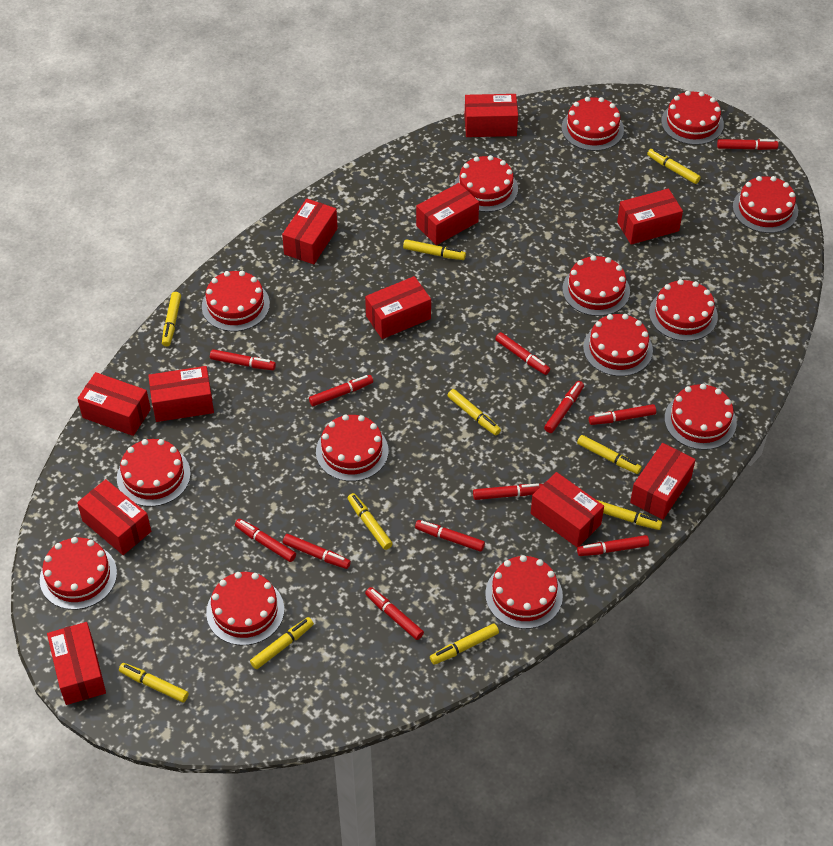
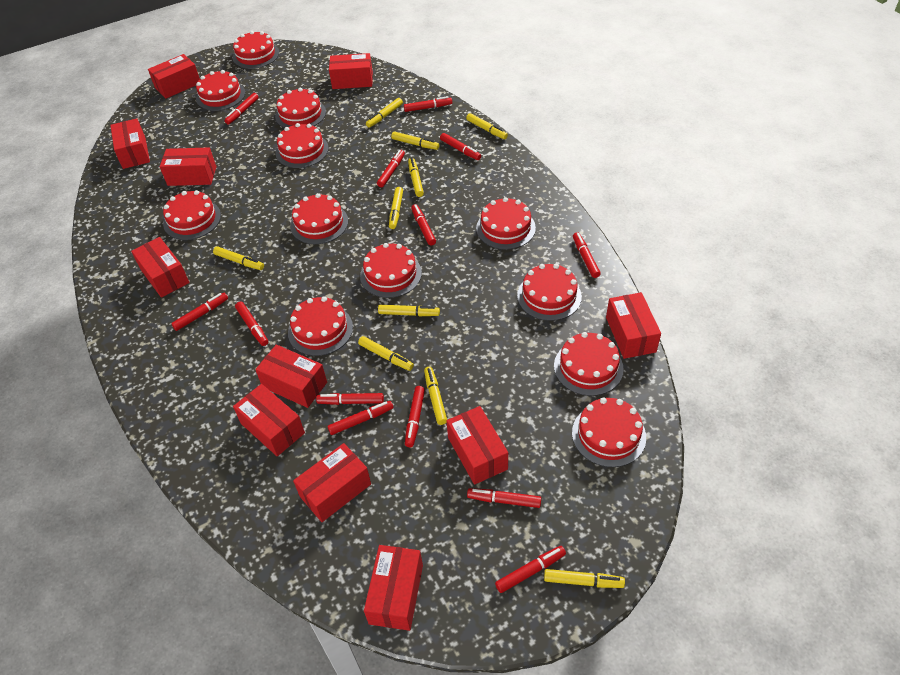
red cake: 14 -> 12
red marker: 12 -> 13

